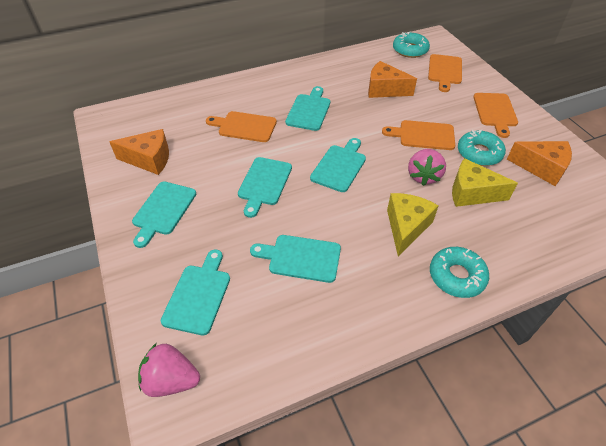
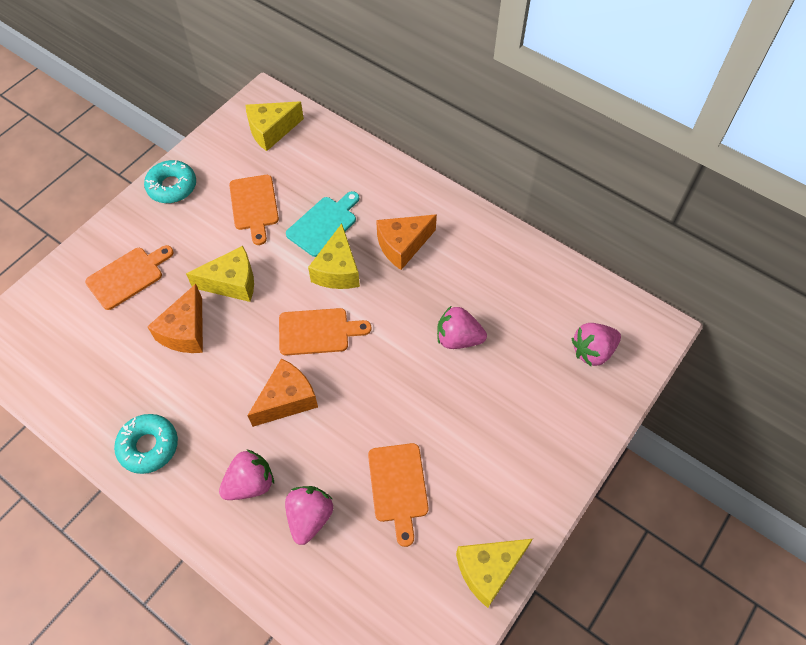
pink strawberry: 2 -> 4
turquoise cutting board: 6 -> 1
turquoise donut: 3 -> 2
yellow cheese: 2 -> 4

